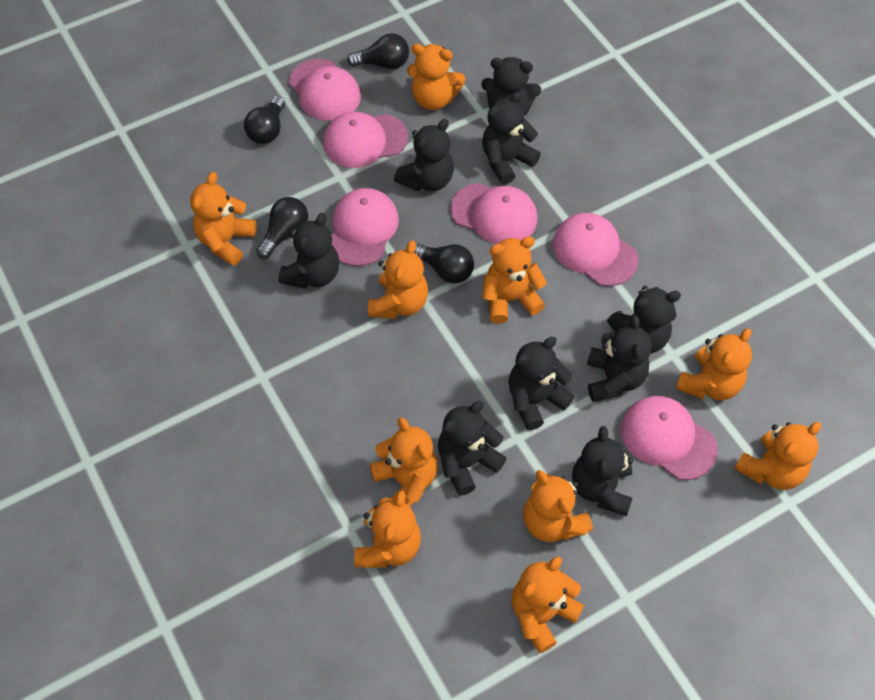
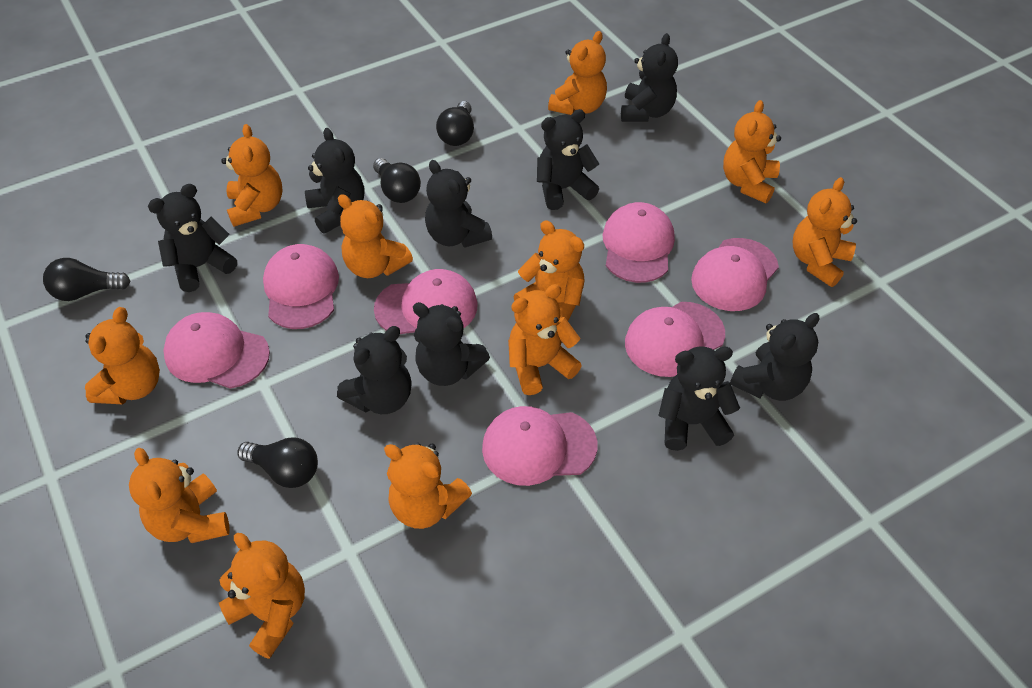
orange teddy bear: 10 -> 11
pink cap: 6 -> 7

